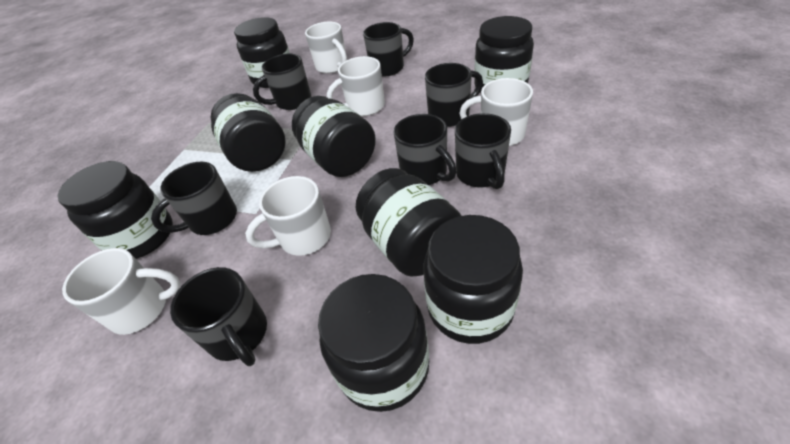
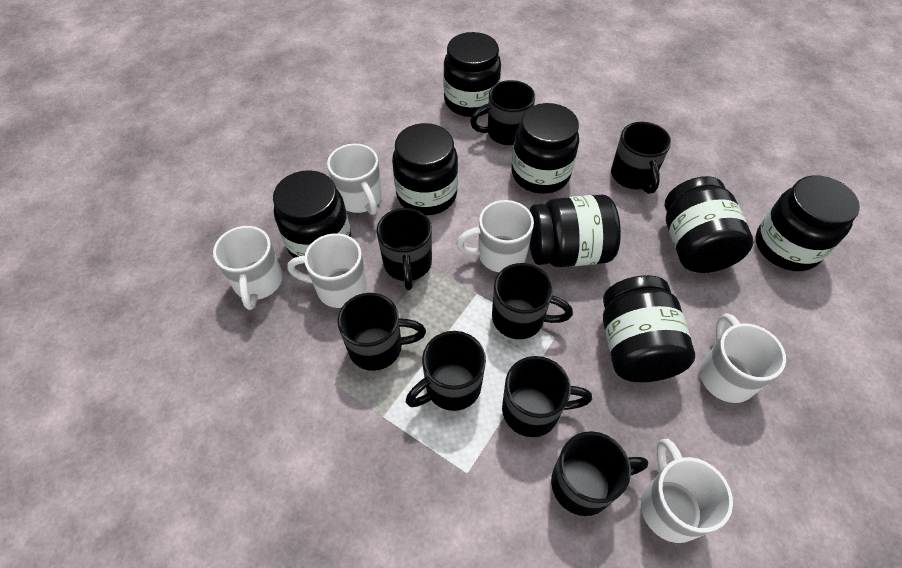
black mug: 7 -> 8
white mug: 5 -> 6

